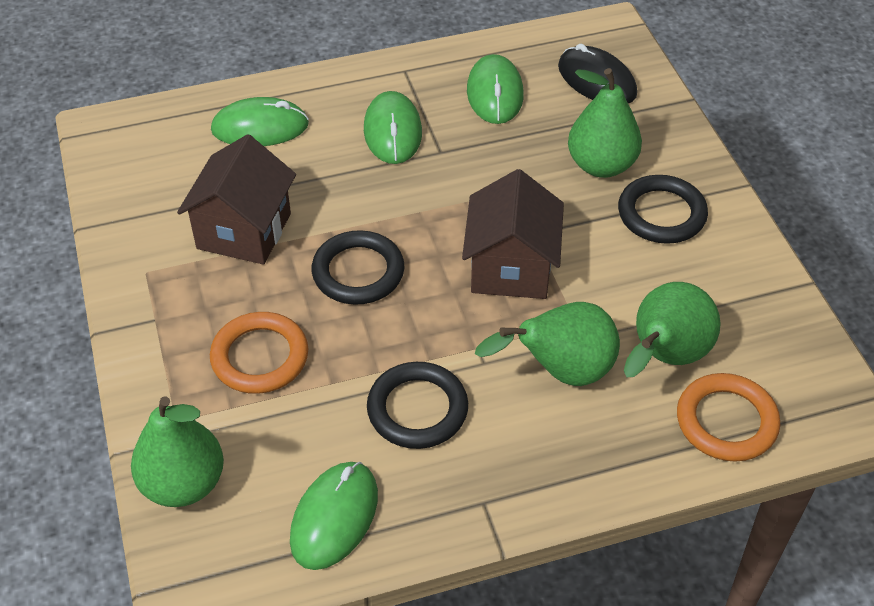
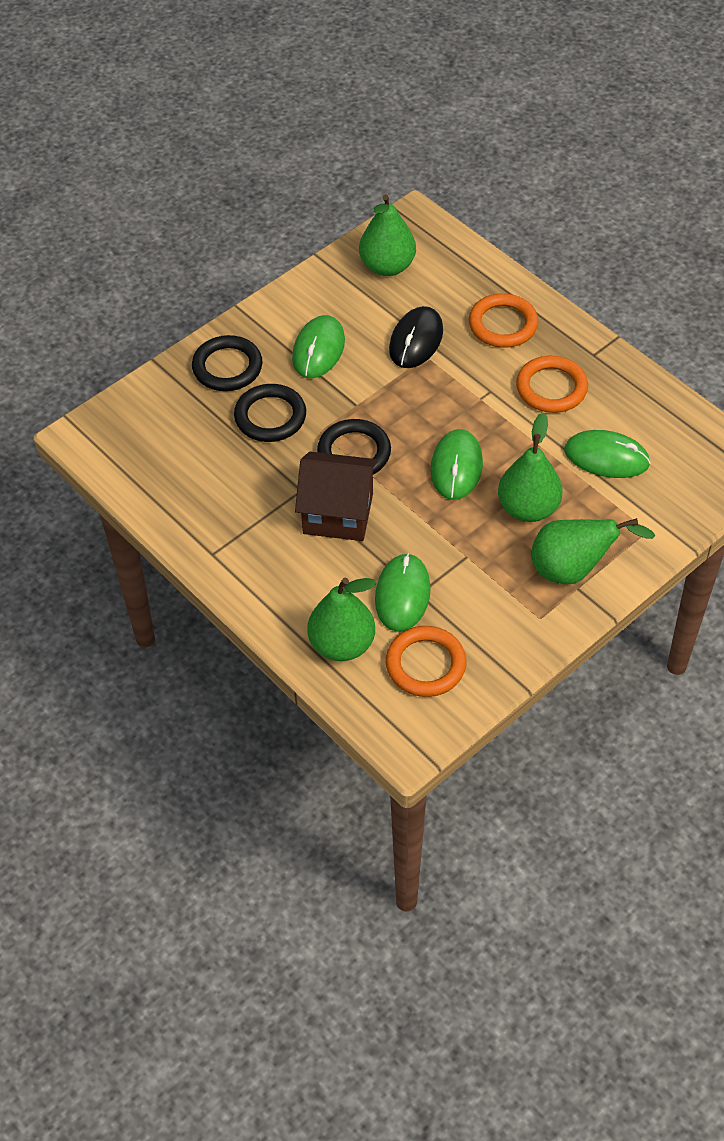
brown house: 2 -> 1
orange ring: 2 -> 3

